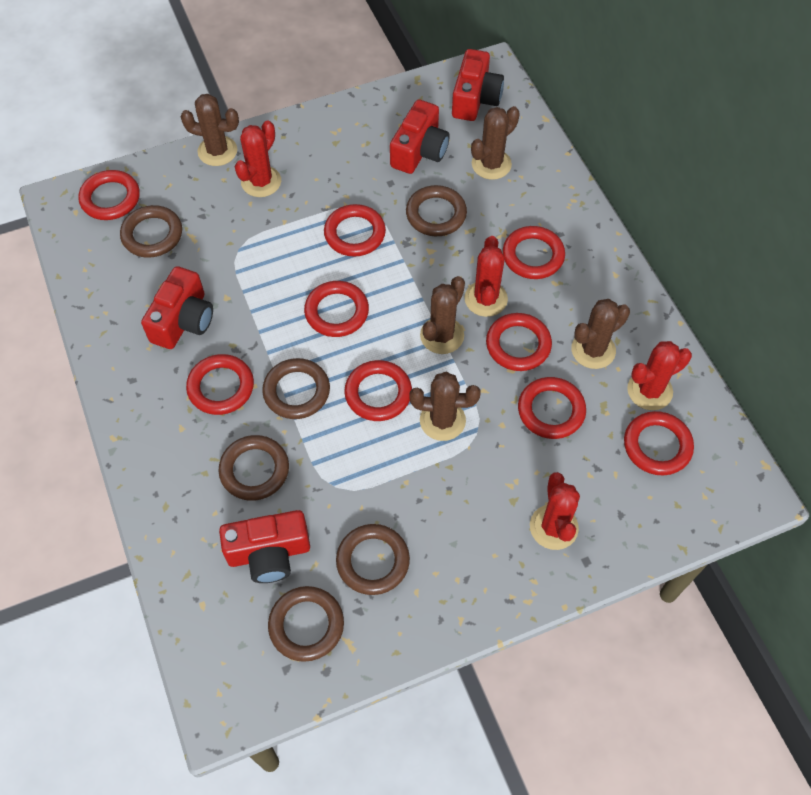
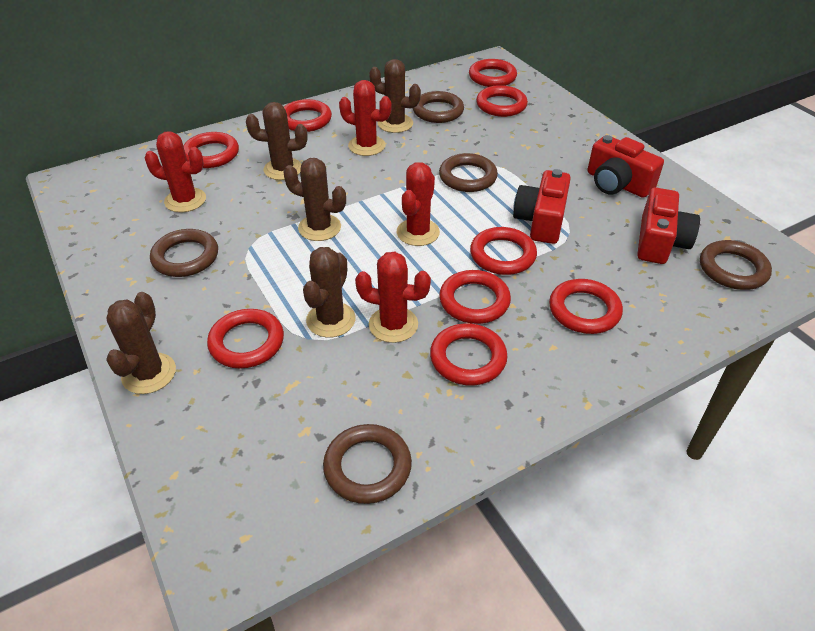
brown ring: 6 -> 5
red camera: 4 -> 3

